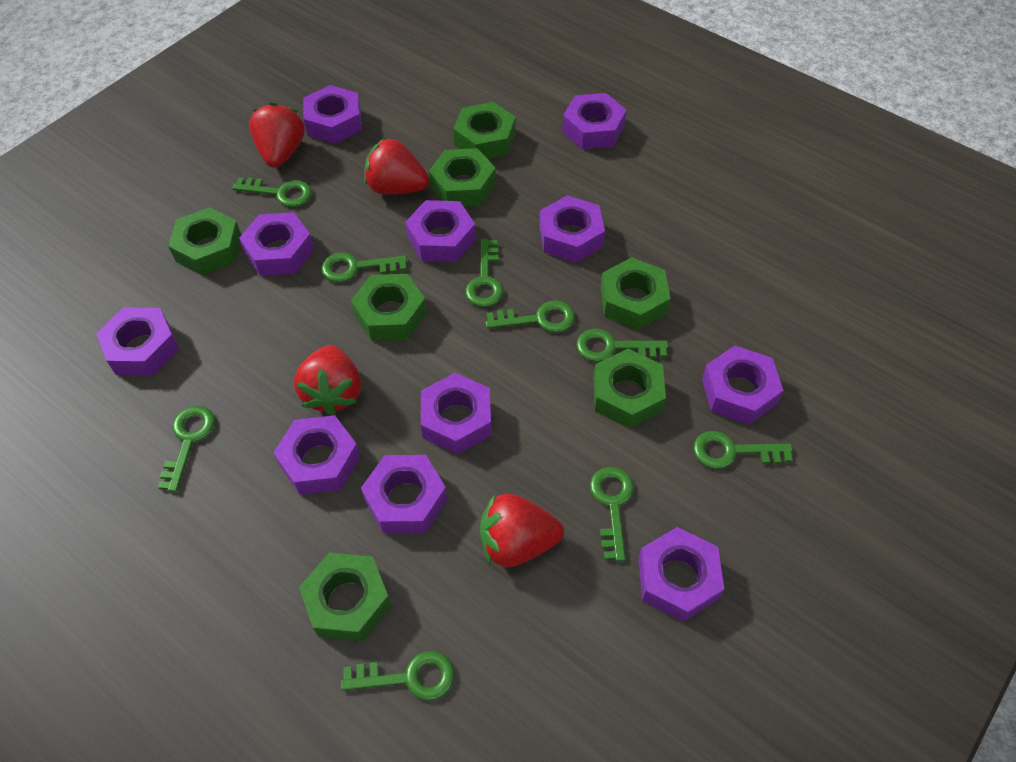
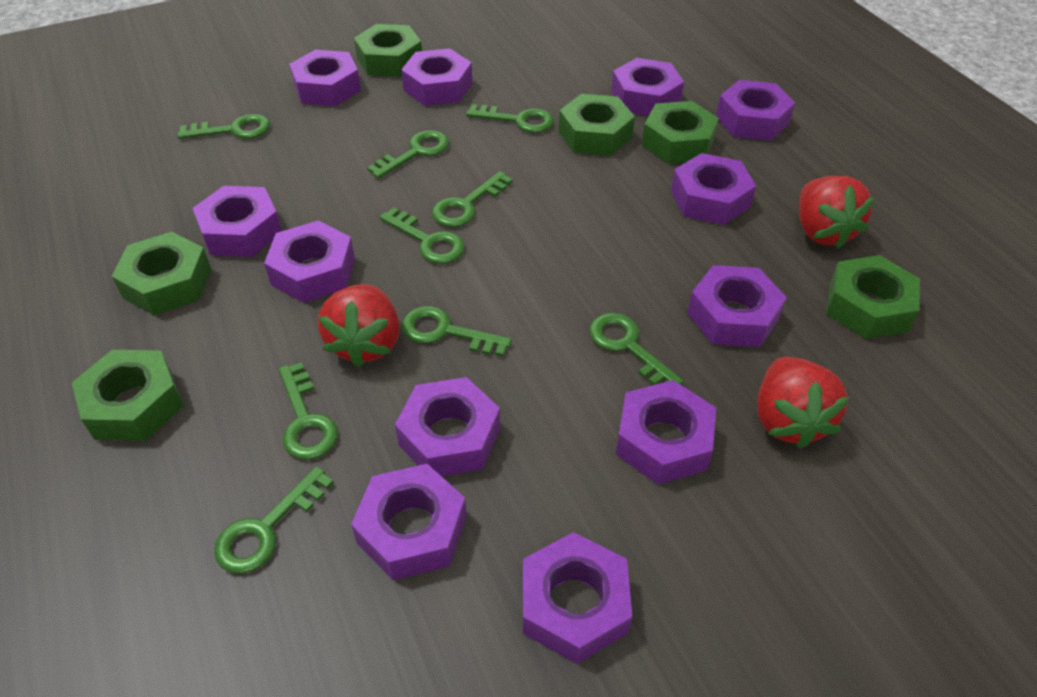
green nut: 7 -> 6
purple nut: 11 -> 12
red strawberry: 4 -> 3

